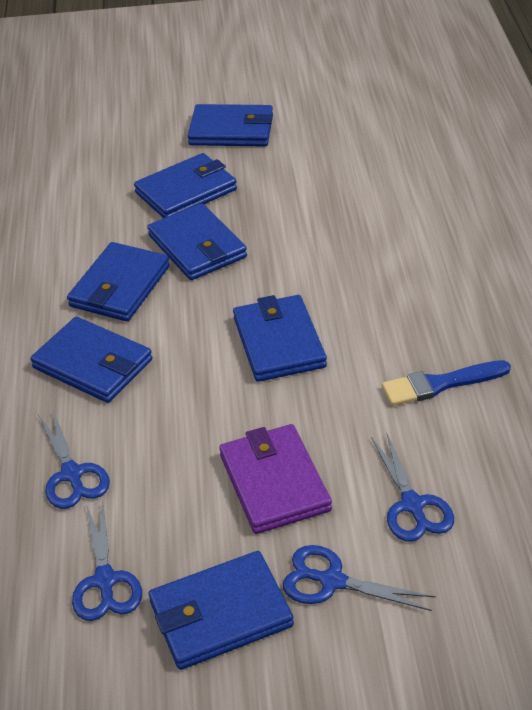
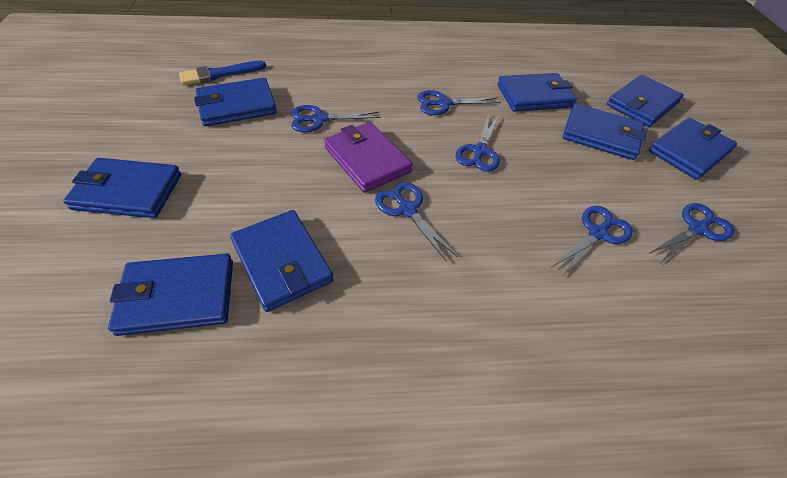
blue scissors: 4 -> 6
blue wallet: 7 -> 8

